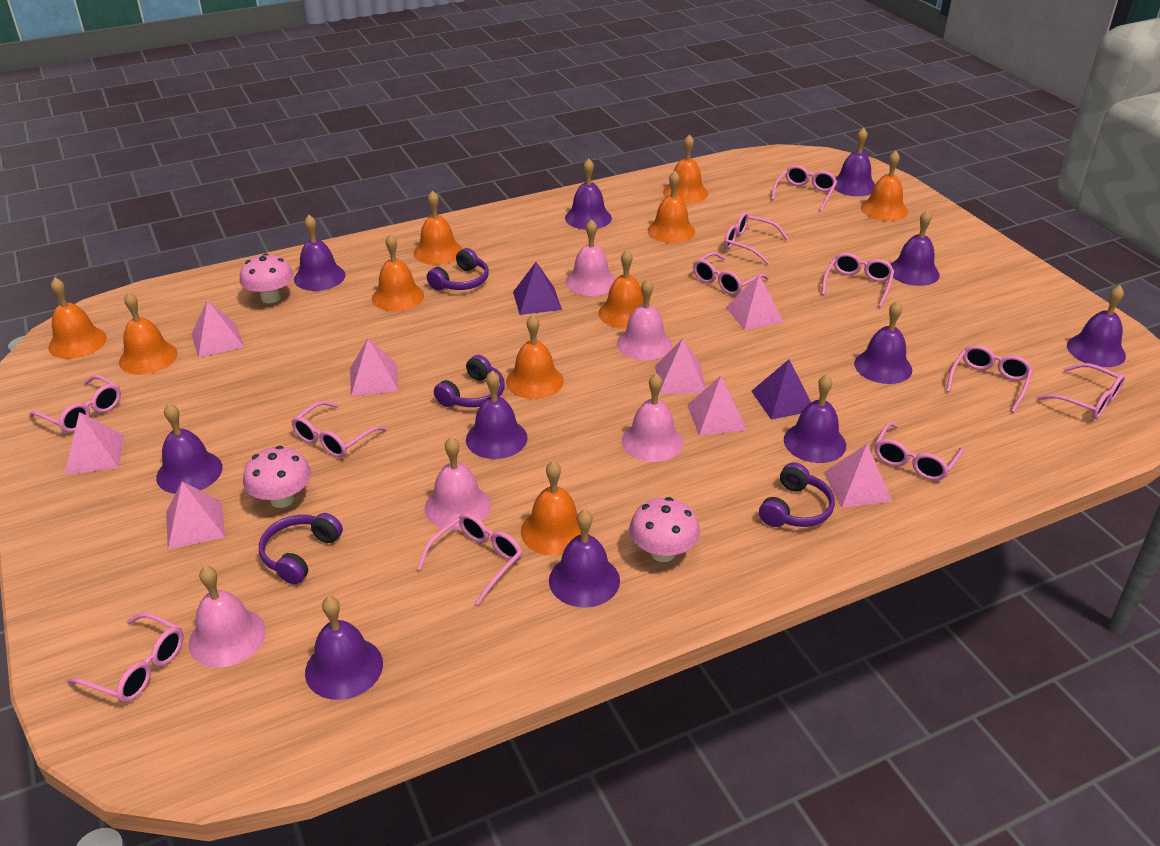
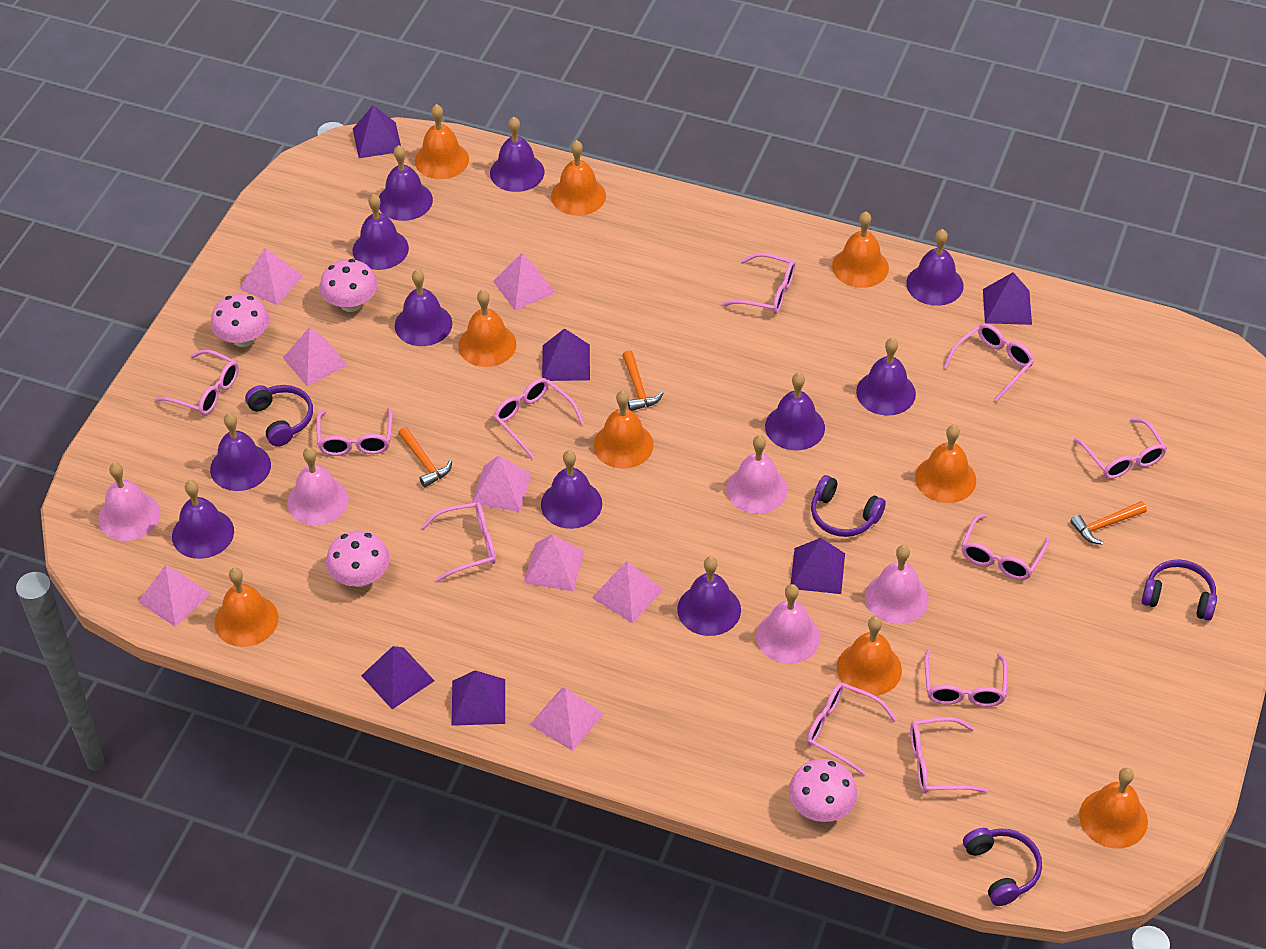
orange bell: 10 -> 9
orange hammer: 0 -> 3
pink mushroom: 3 -> 4
purple pyramid: 2 -> 6

